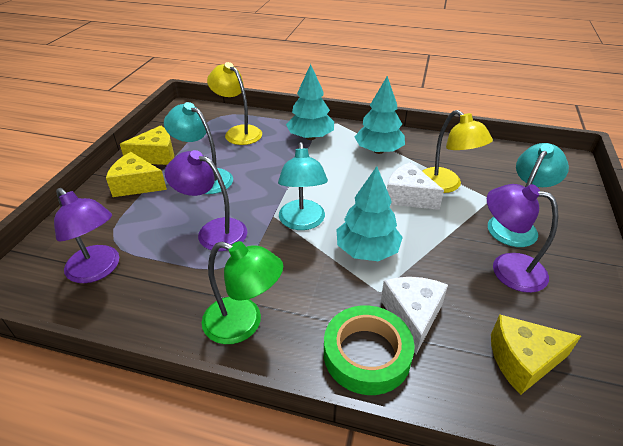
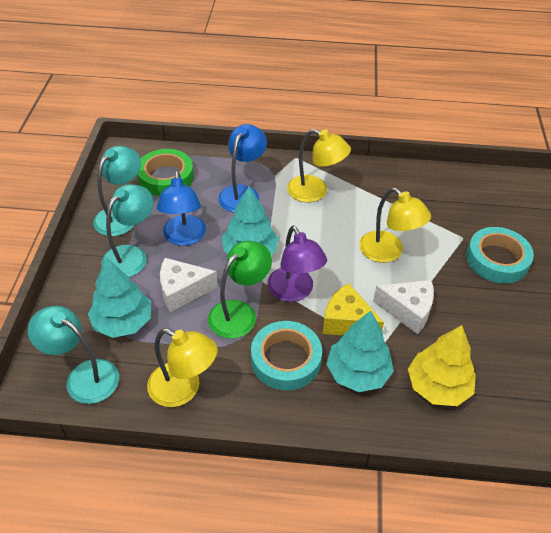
blue lamp: 0 -> 2
purple lamp: 3 -> 1
turquoise tape: 0 -> 2
yellow cheese: 3 -> 1
yellow lamp: 2 -> 3
yellow tree: 0 -> 1

